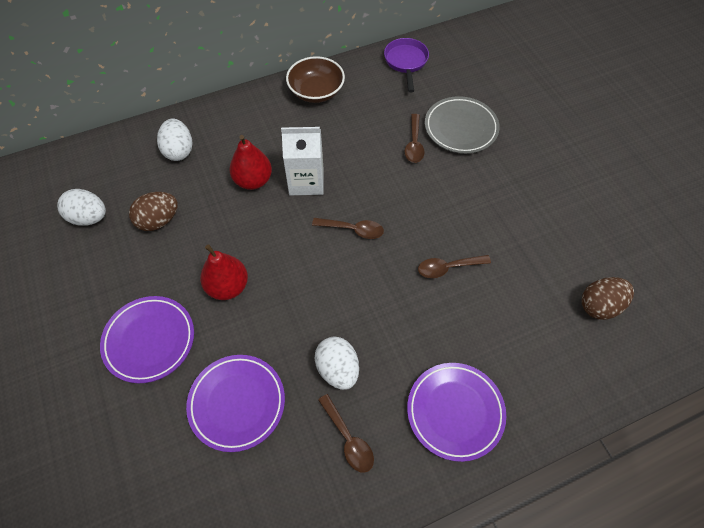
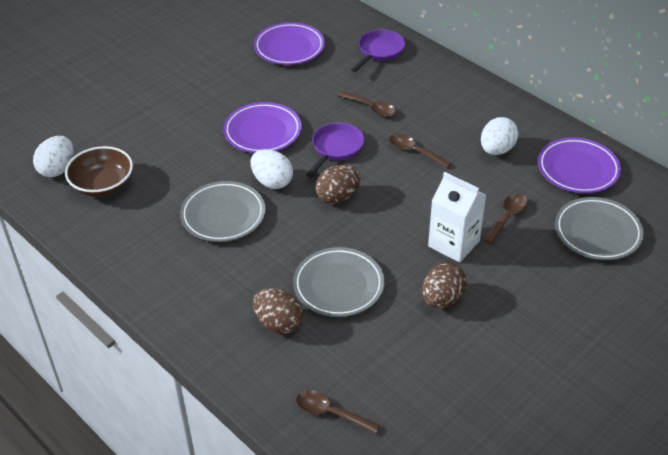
brown egg: 2 -> 3
grey plate: 1 -> 3
purple pan: 1 -> 2
red pear: 2 -> 0

